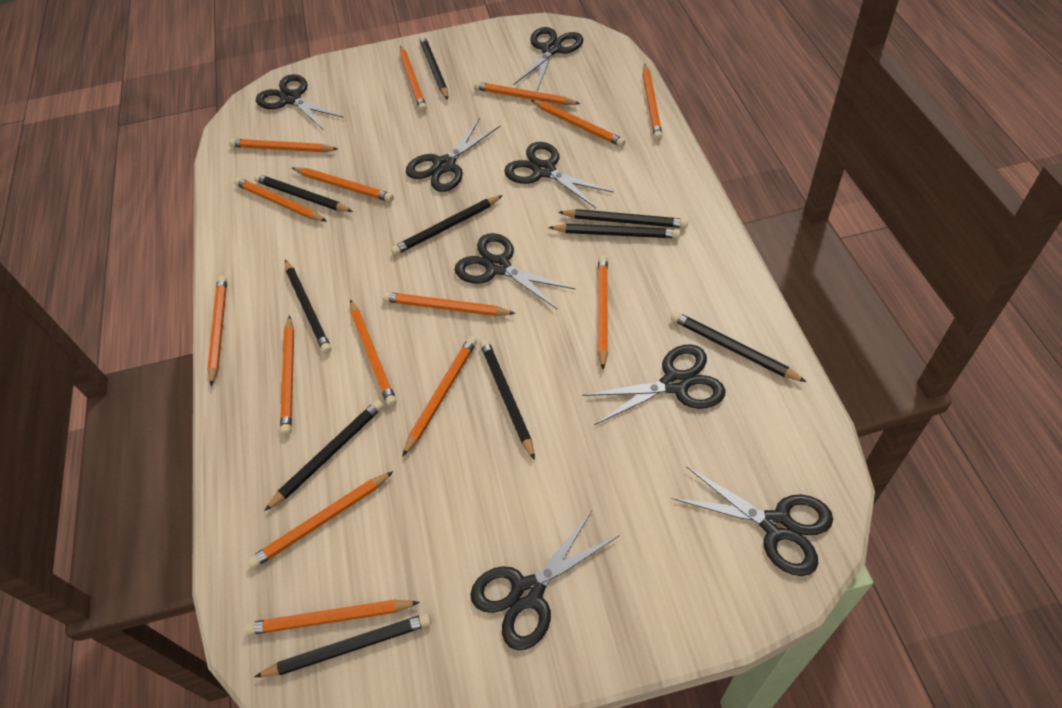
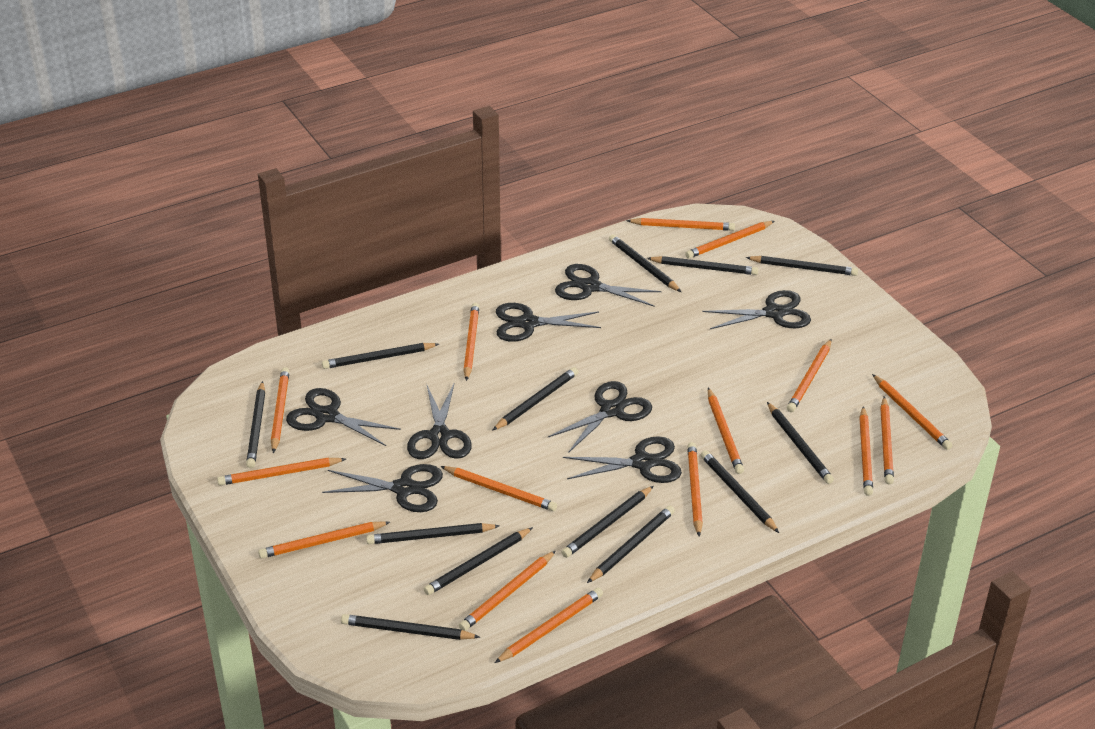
black pencil: 10 -> 13

